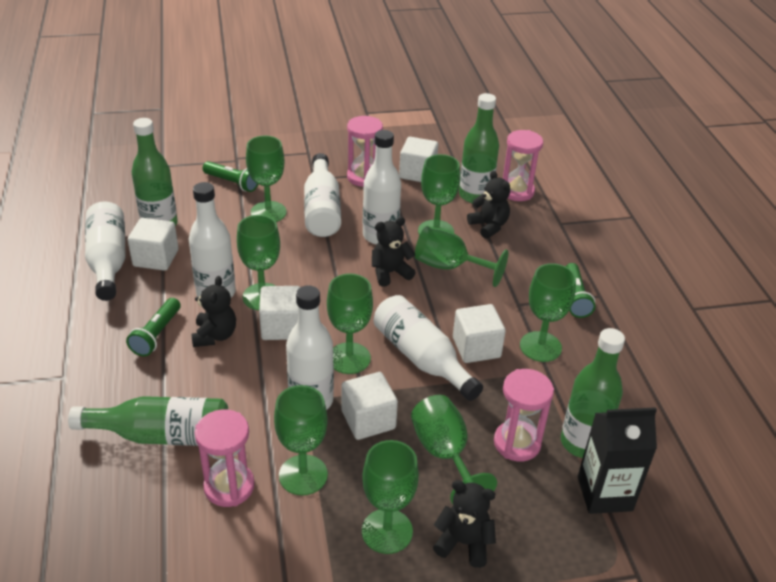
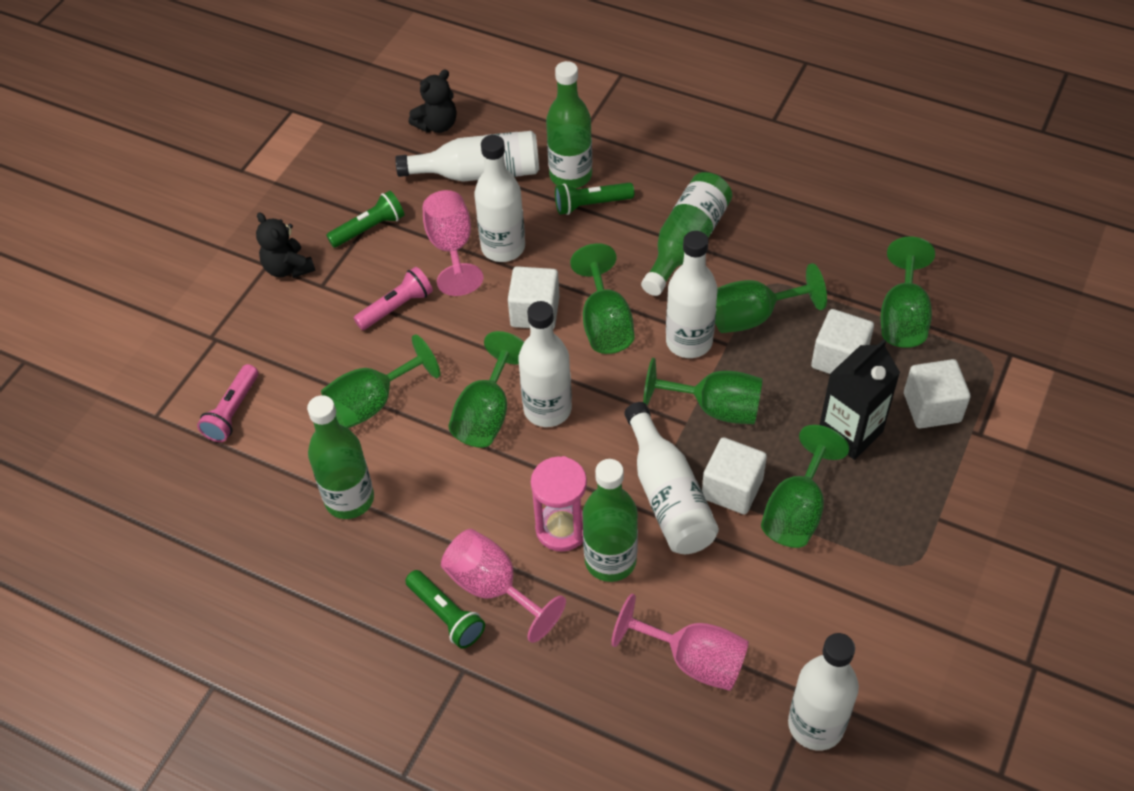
black teddy bear: 4 -> 2
green goblet: 9 -> 7
pink flashlight: 0 -> 2
pink goblet: 0 -> 3
pink hourglass: 4 -> 1
white cube: 5 -> 4

